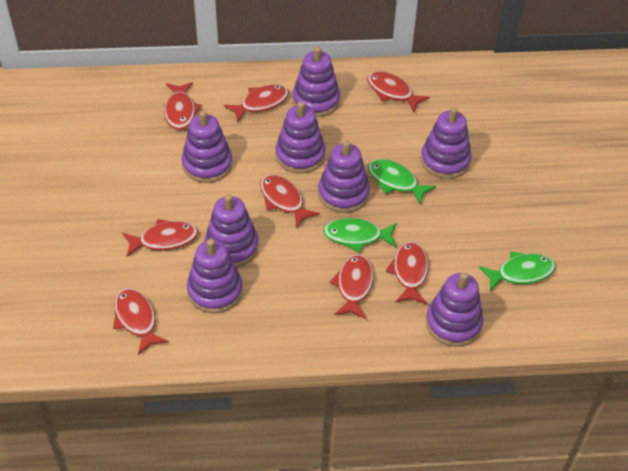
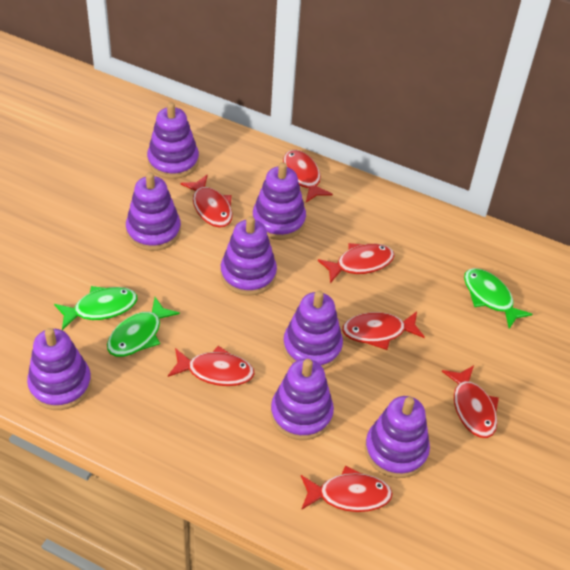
red fish: 8 -> 7

